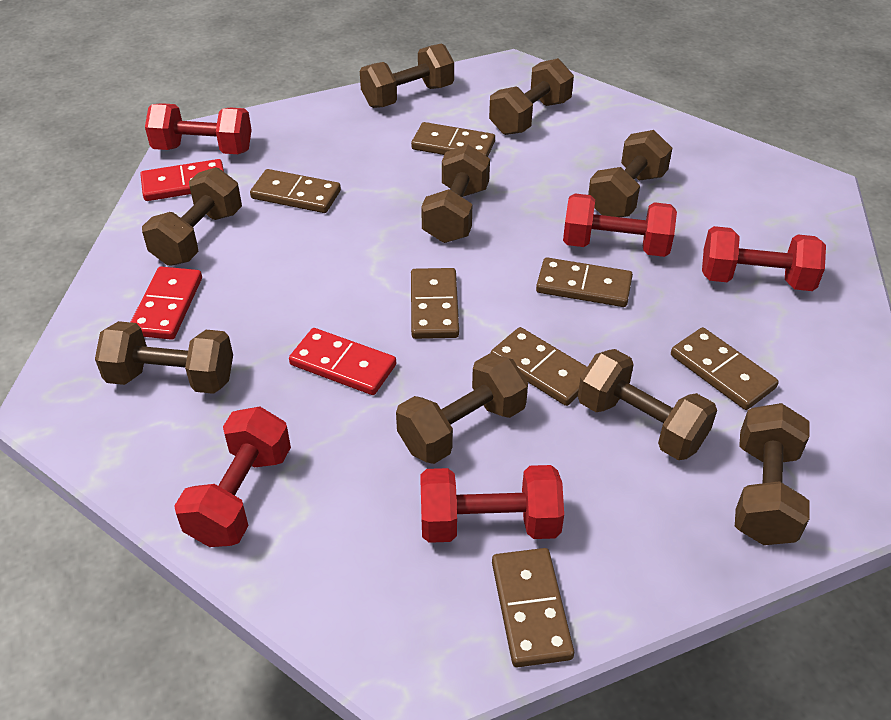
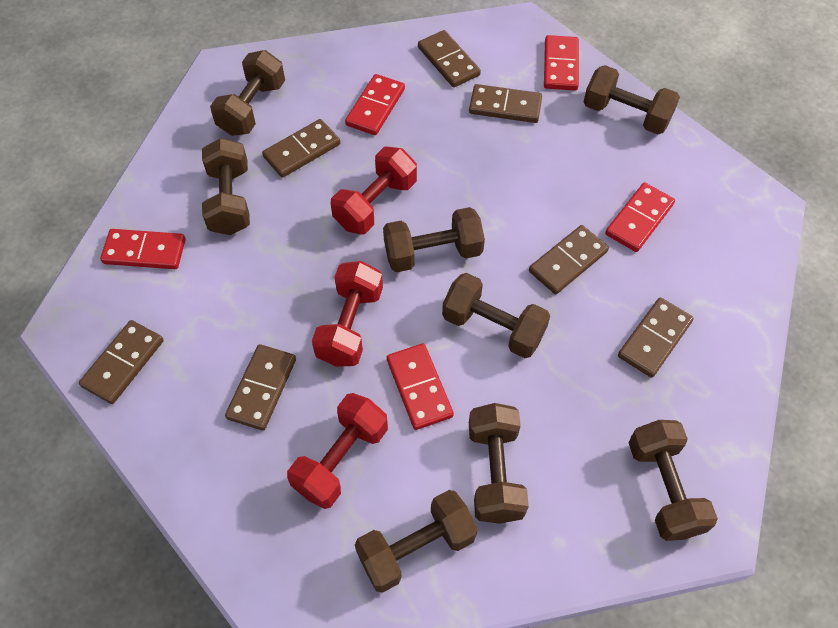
brown dumbbell: 9 -> 8
red domino: 3 -> 5
red dumbbell: 5 -> 3

